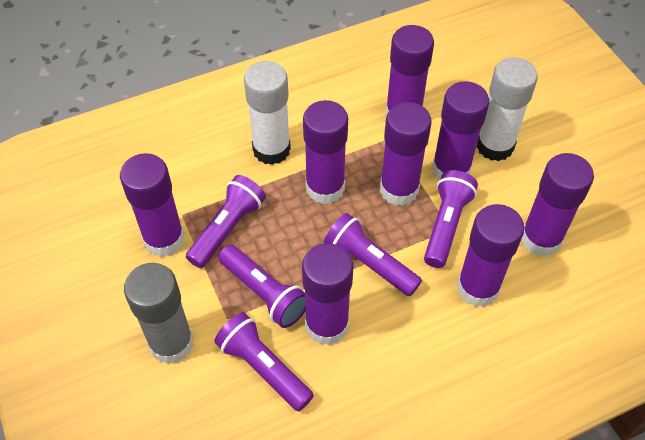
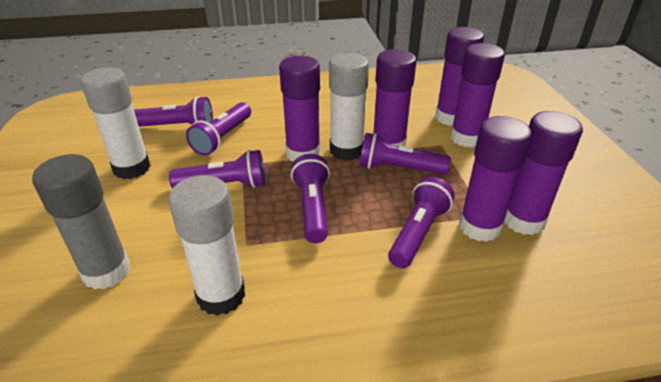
purple flashlight: 5 -> 6
purple glue stick: 8 -> 6
white glue stick: 2 -> 3

